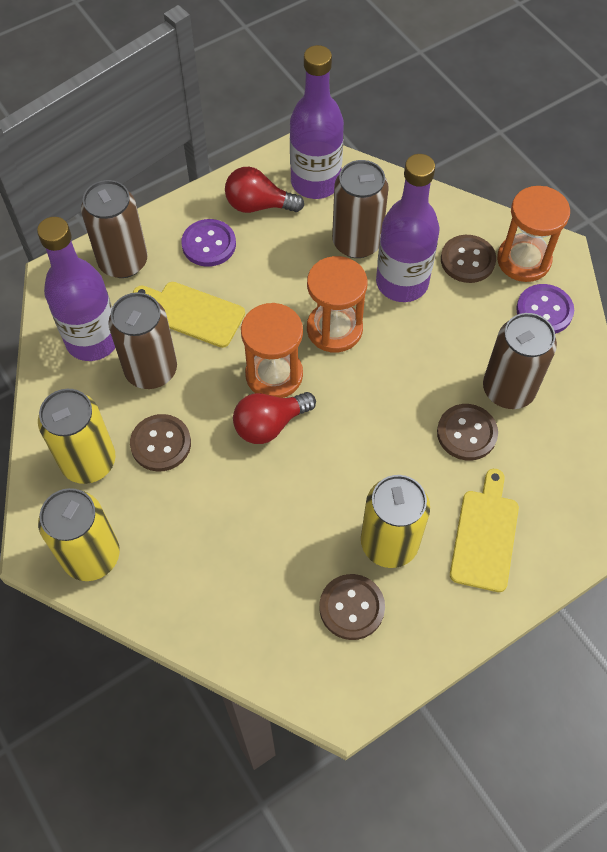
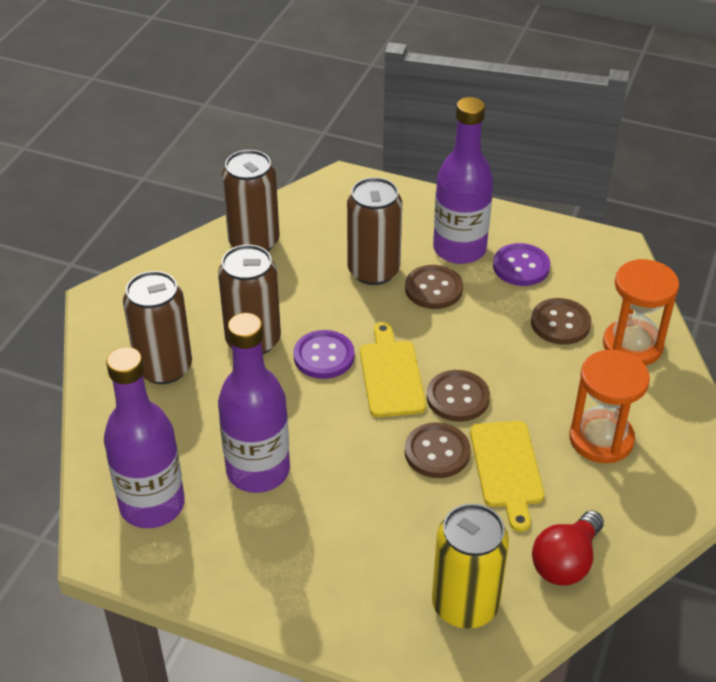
orange hourglass: 3 -> 2
red light bulb: 2 -> 1
yellow can: 3 -> 1

